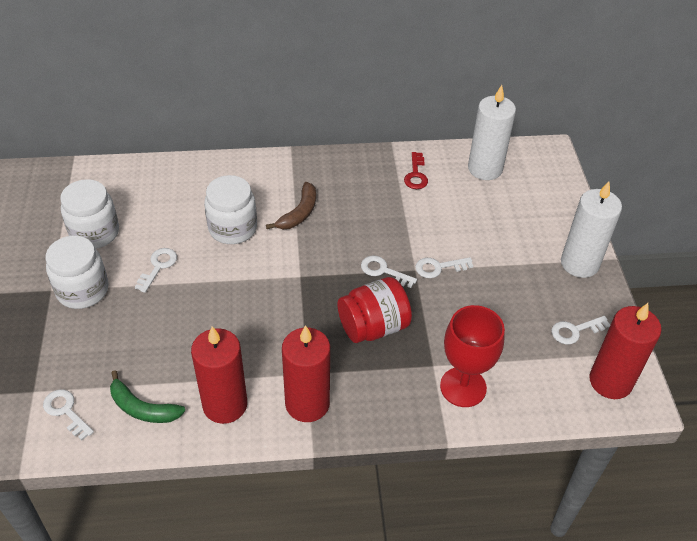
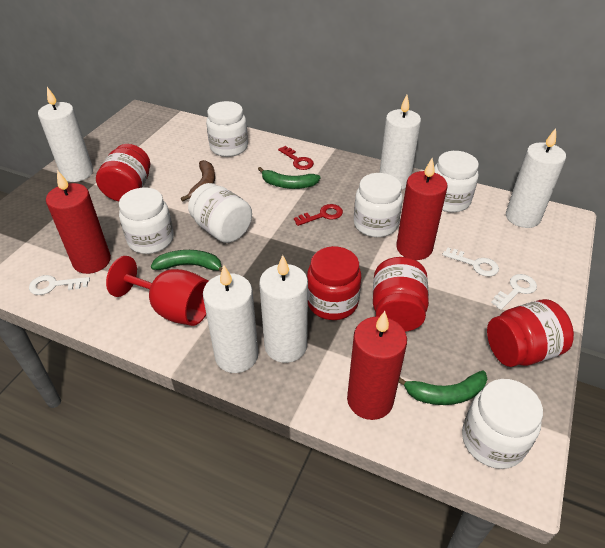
green banana: 1 -> 3
red jar: 1 -> 4
red key: 1 -> 2
white candle: 2 -> 5
white jar: 3 -> 6
white key: 5 -> 3

